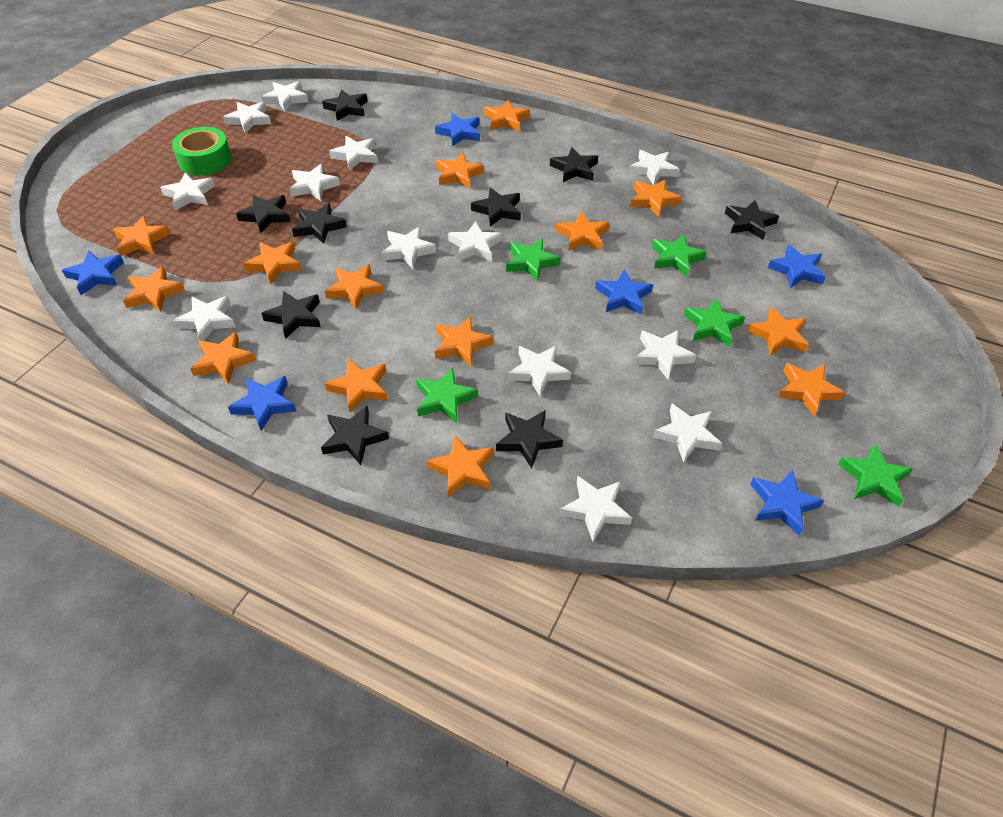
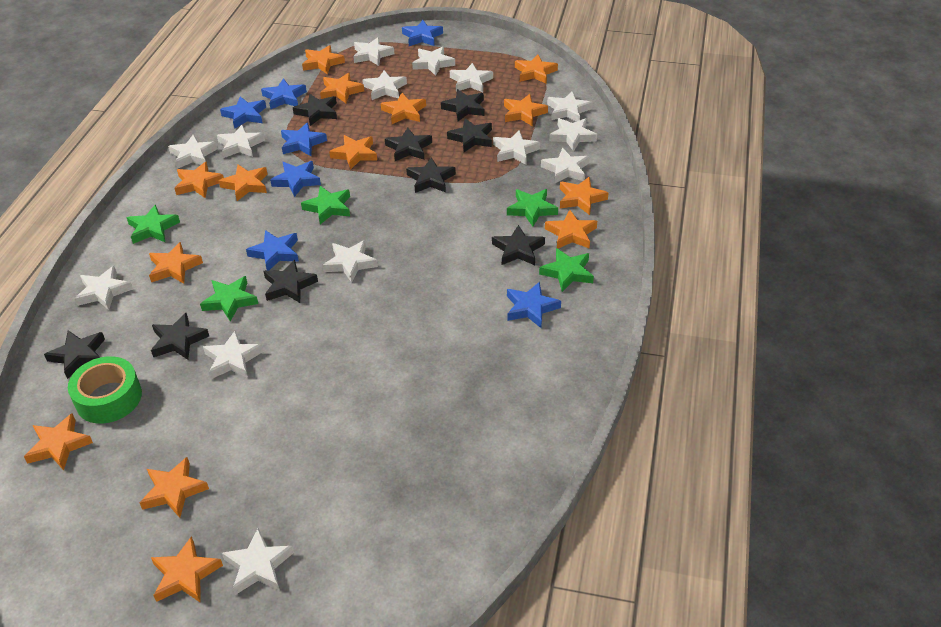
blue star: 6 -> 7
white star: 13 -> 14

